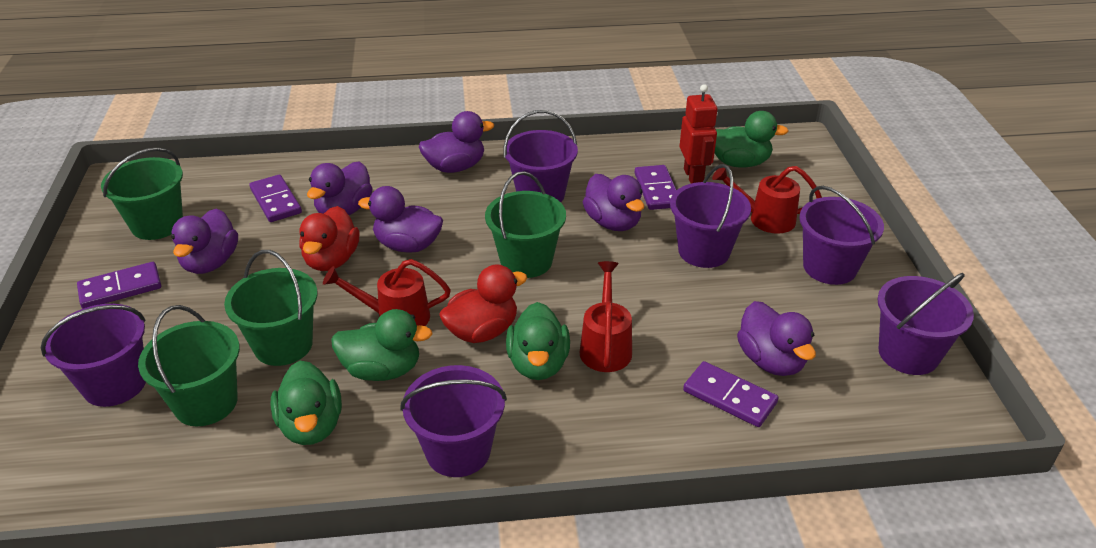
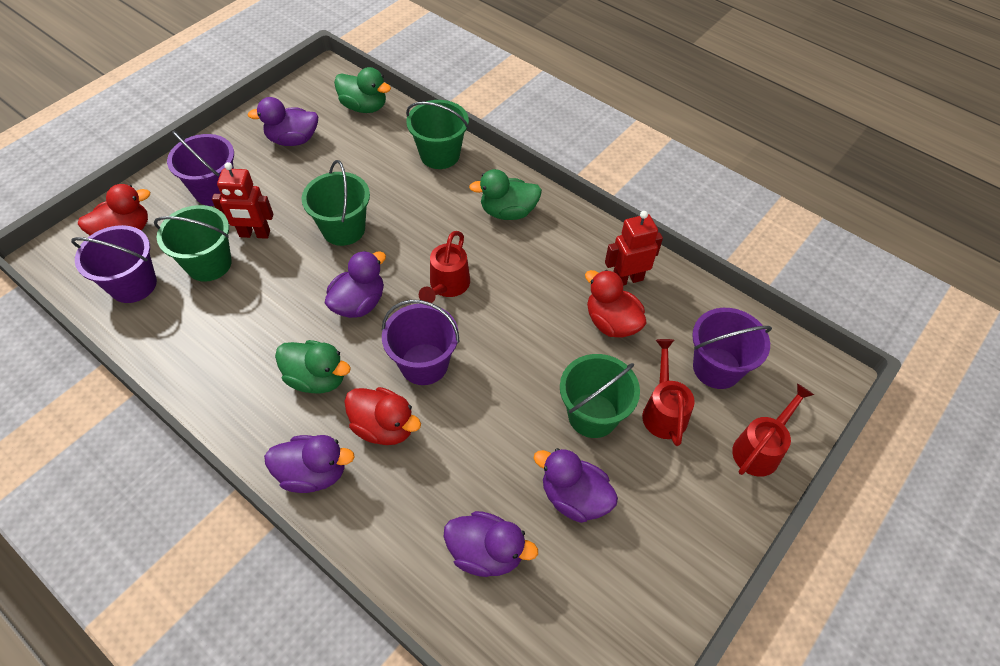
green duck: 4 -> 3
purple bucket: 6 -> 4
purple domino: 4 -> 0
purple duck: 6 -> 5
red duck: 2 -> 3
red robot: 1 -> 2

